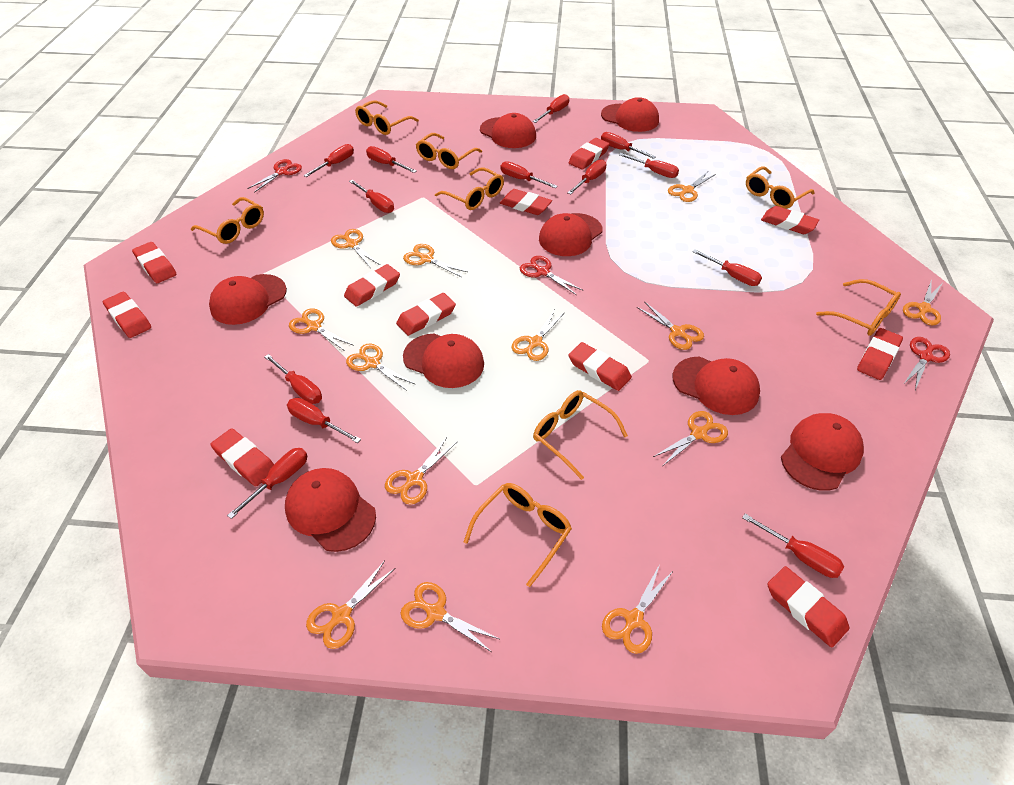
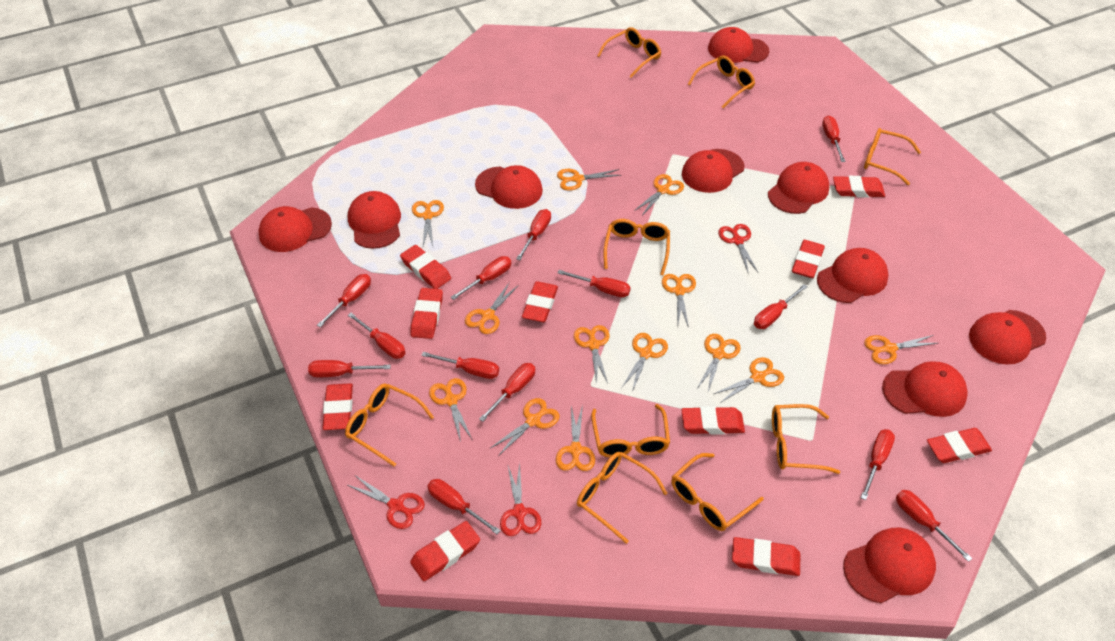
orange glasses: 8 -> 9
red cap: 8 -> 10
red eraser: 11 -> 10

